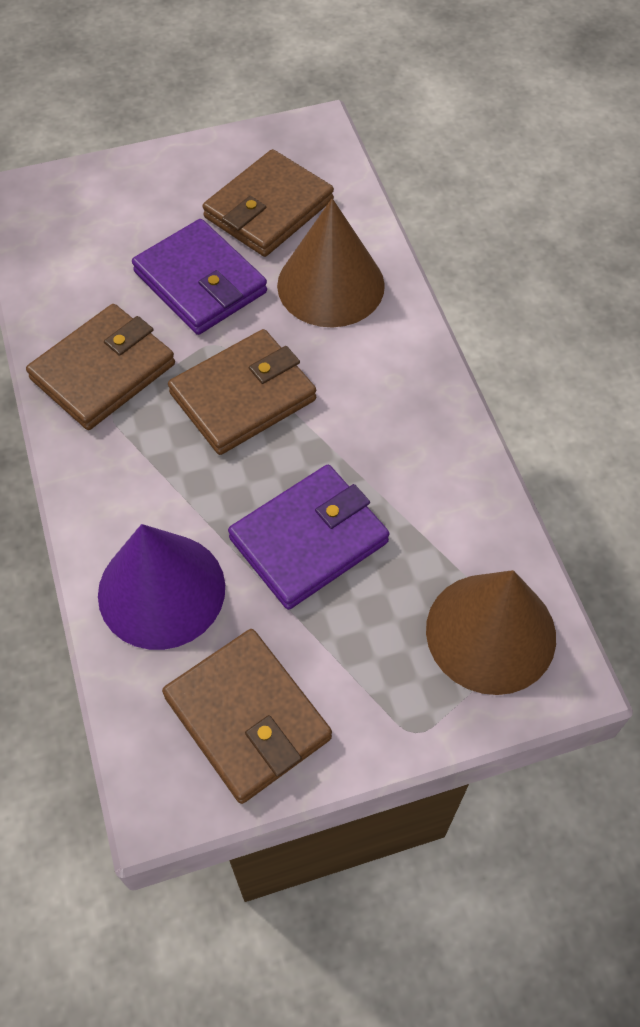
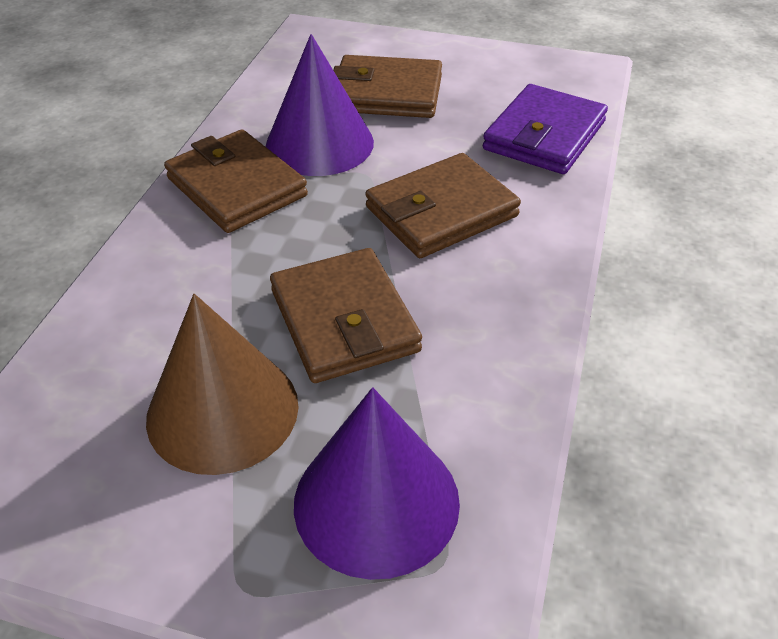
brown cone: 2 -> 1
purple cone: 1 -> 2
purple wallet: 2 -> 1

